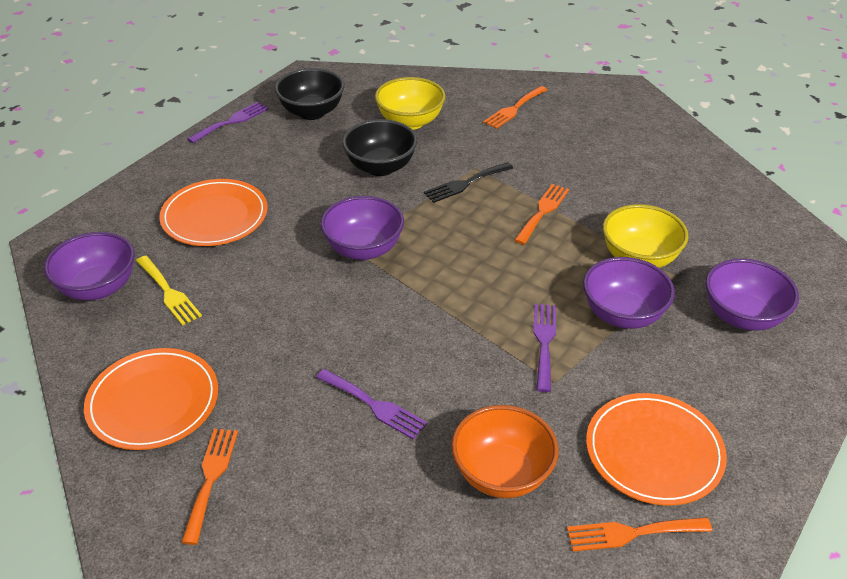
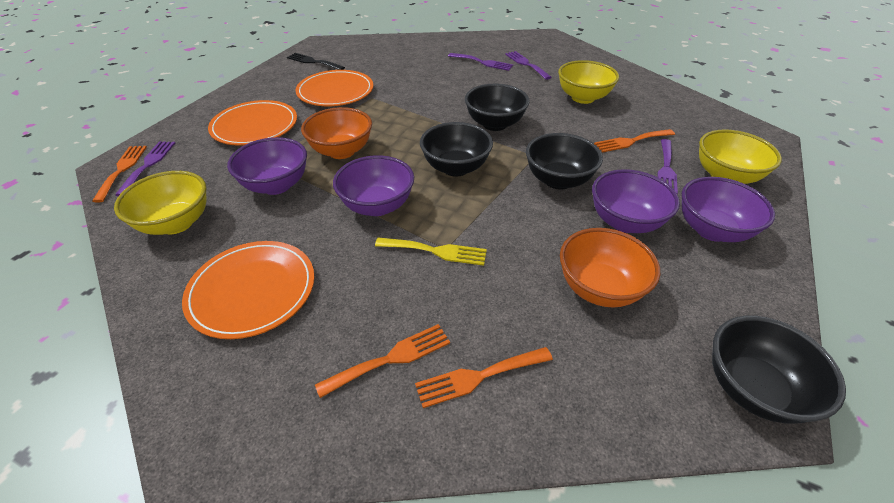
black bowl: 2 -> 4
orange bowl: 1 -> 2
purple fork: 3 -> 4
yellow bowl: 2 -> 3

